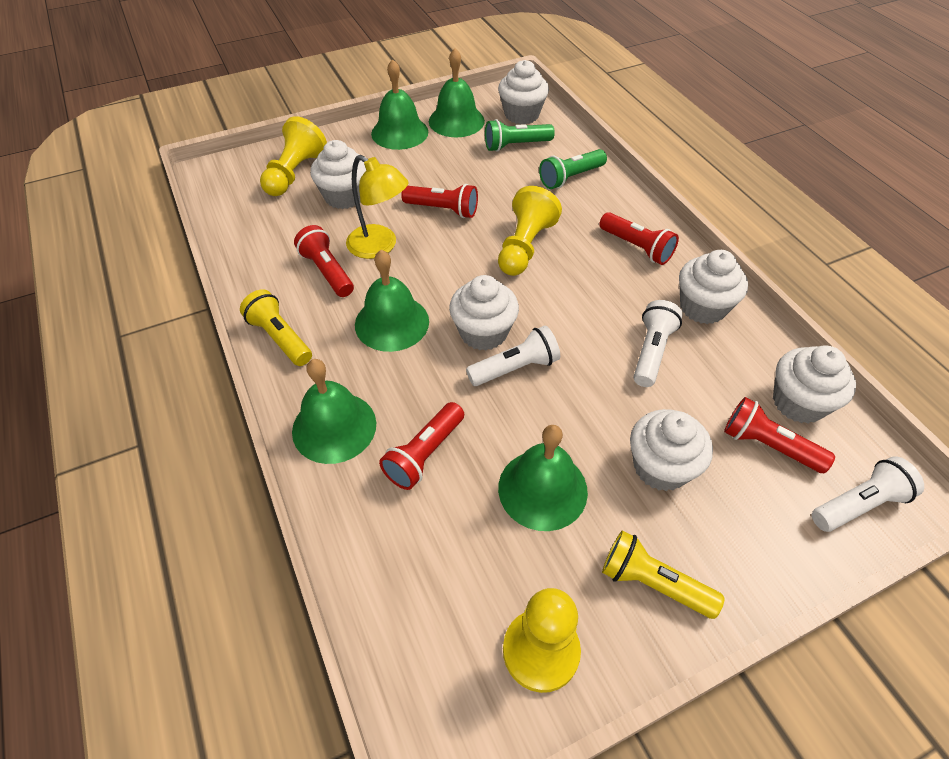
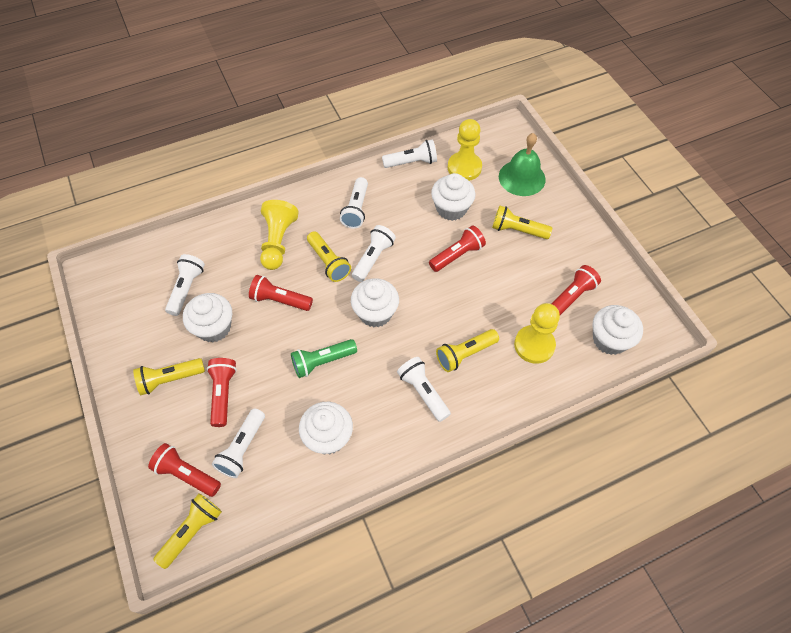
green bell: 5 -> 1
green flashlight: 2 -> 1
white cupcake: 6 -> 5
white flashlight: 3 -> 6
yellow flashlight: 2 -> 5
yellow lamp: 1 -> 0

